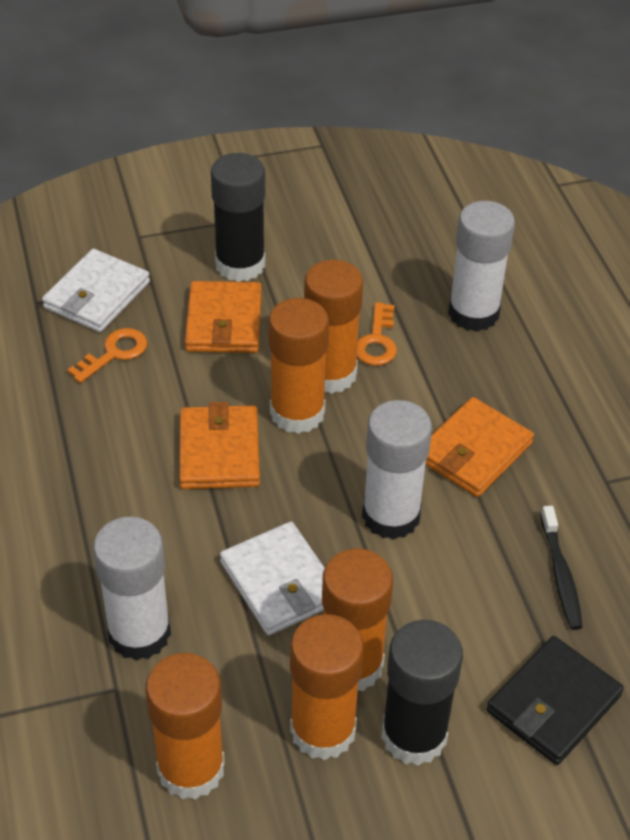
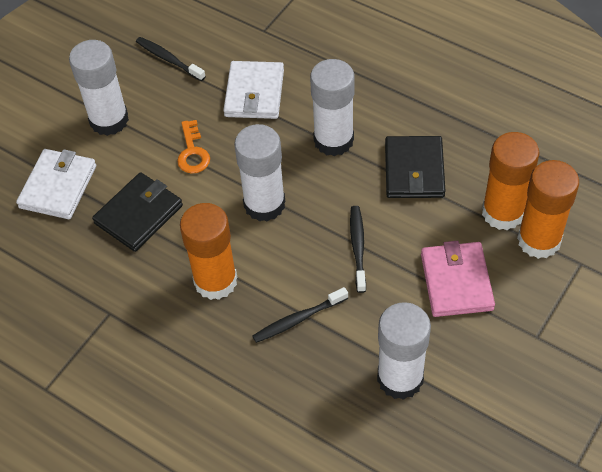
black glue stick: 2 -> 0
black toothbrush: 1 -> 3
black wallet: 1 -> 2
orange glue stick: 5 -> 3
orange key: 2 -> 1
orange wallet: 3 -> 0
pink wallet: 0 -> 1
white glue stick: 3 -> 4

